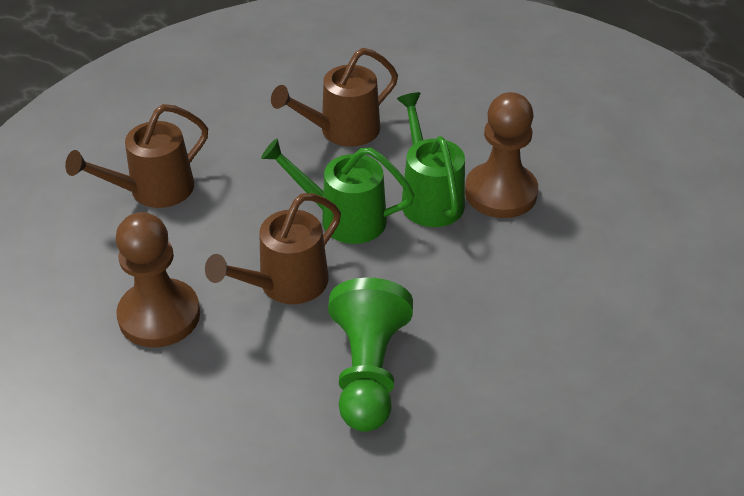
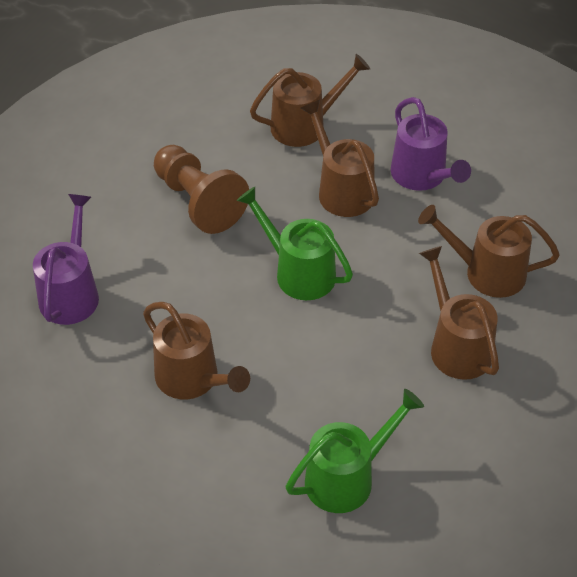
brown pawn: 2 -> 1
brown watering can: 3 -> 5
green pawn: 1 -> 0
purple watering can: 0 -> 2

